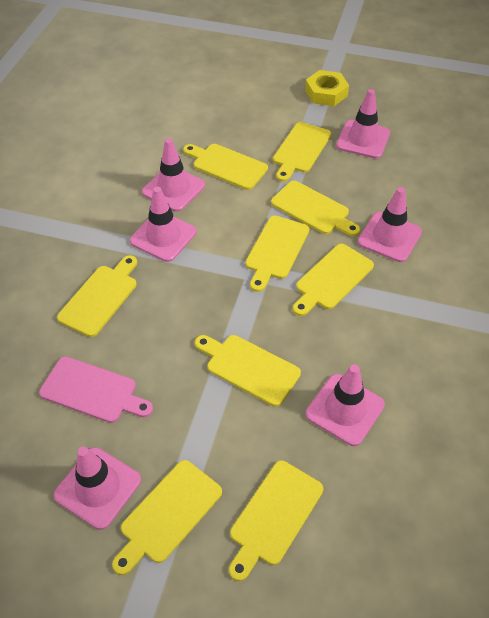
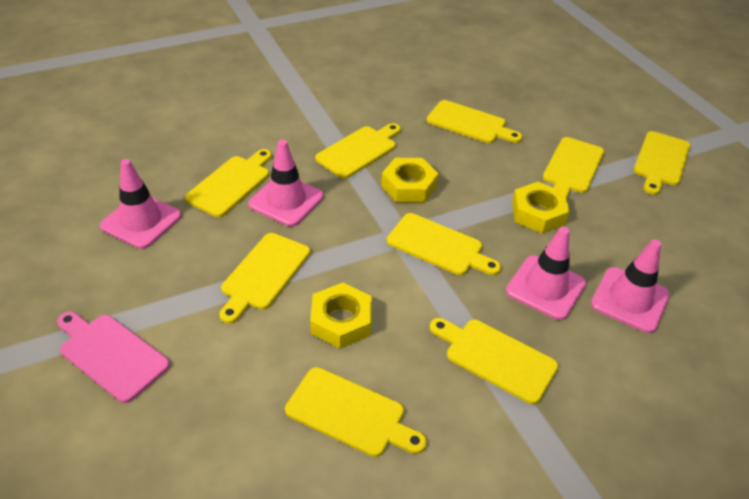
pink traffic cone: 6 -> 4
yellow nut: 1 -> 3

